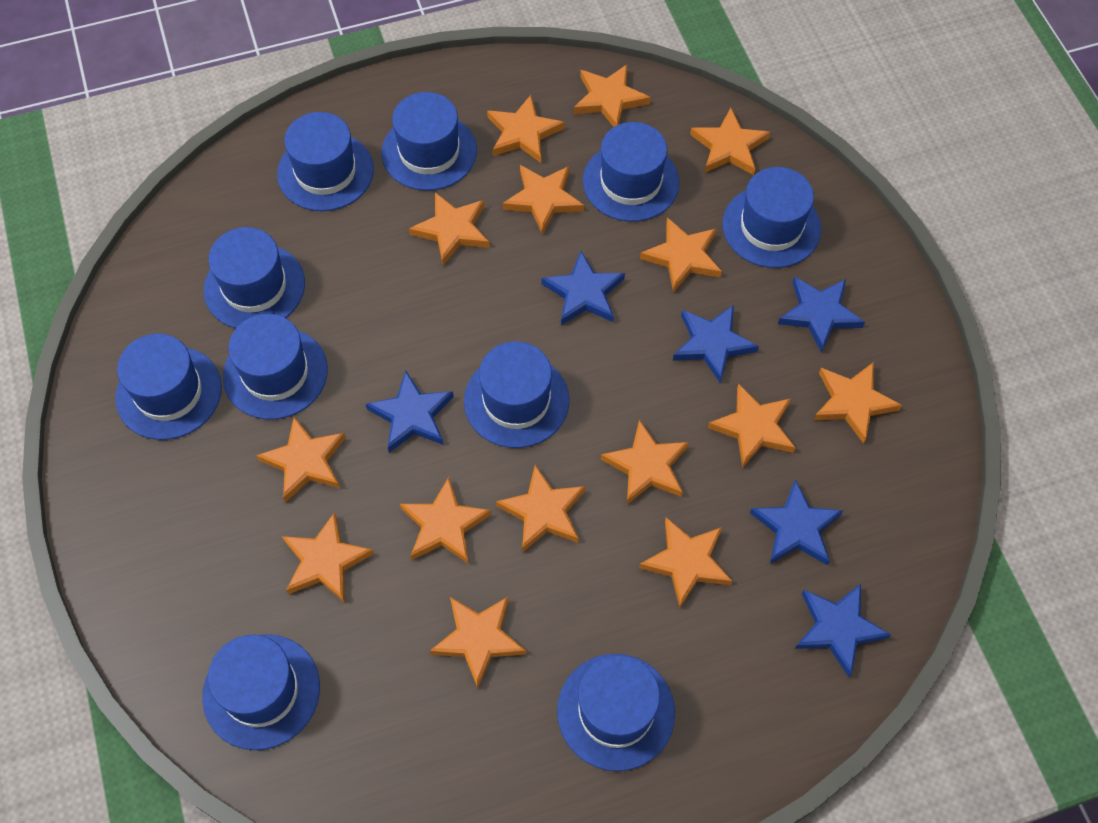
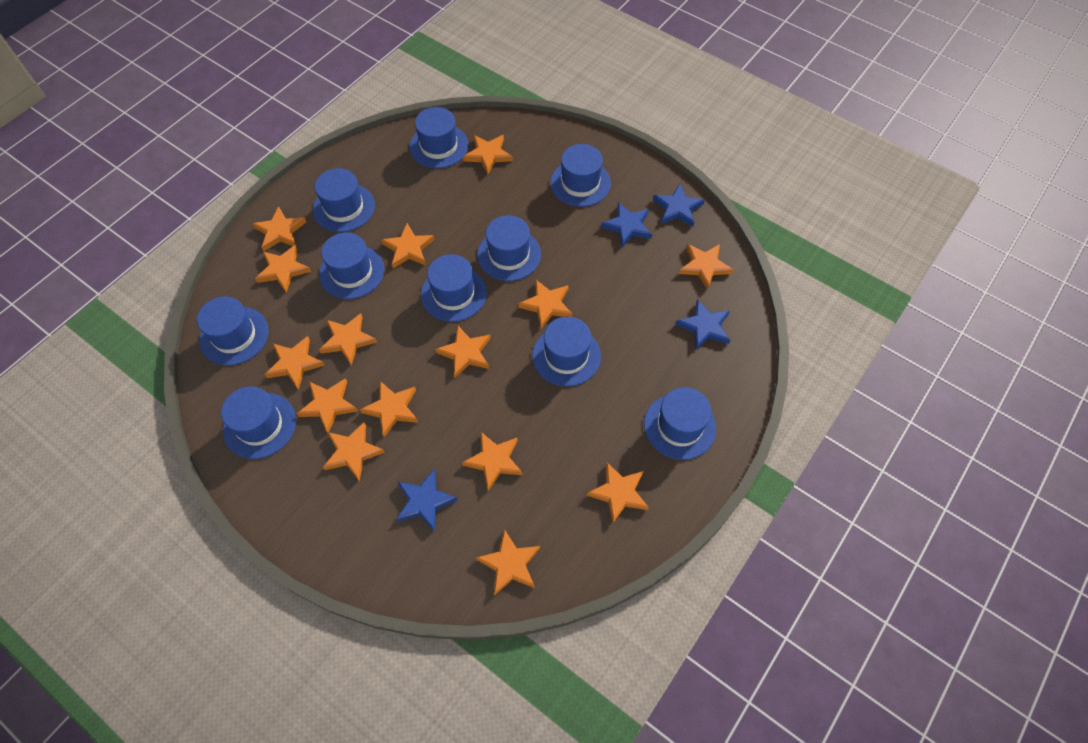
blue star: 6 -> 4

